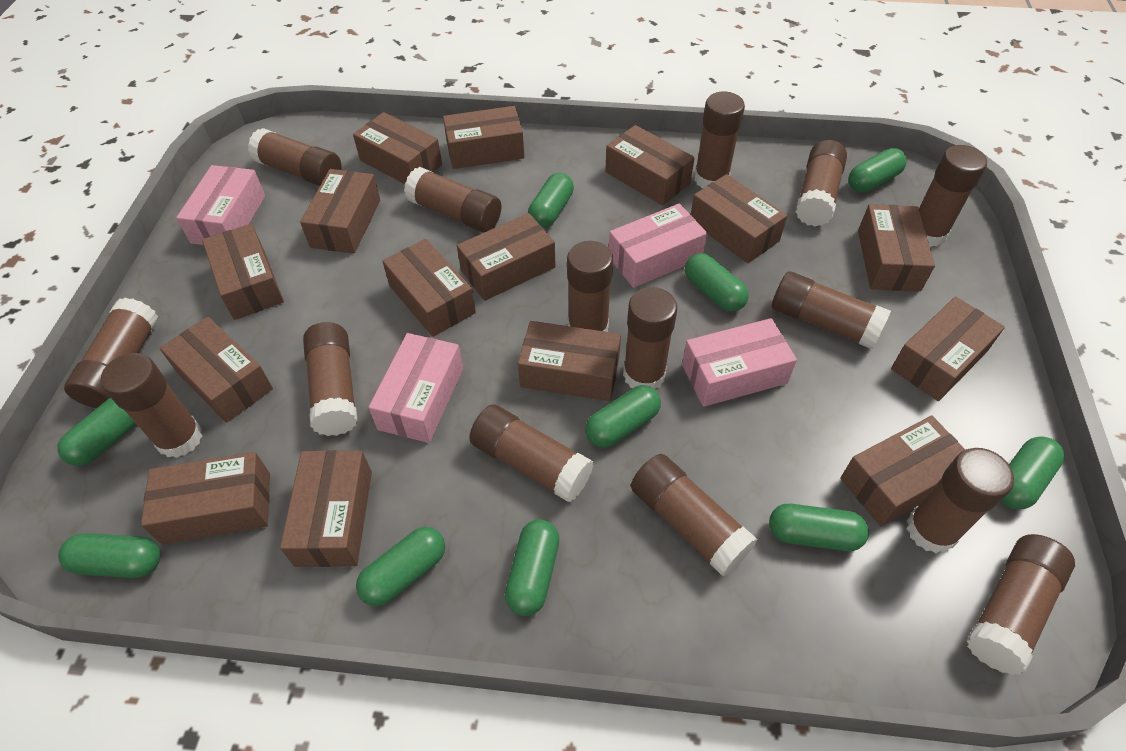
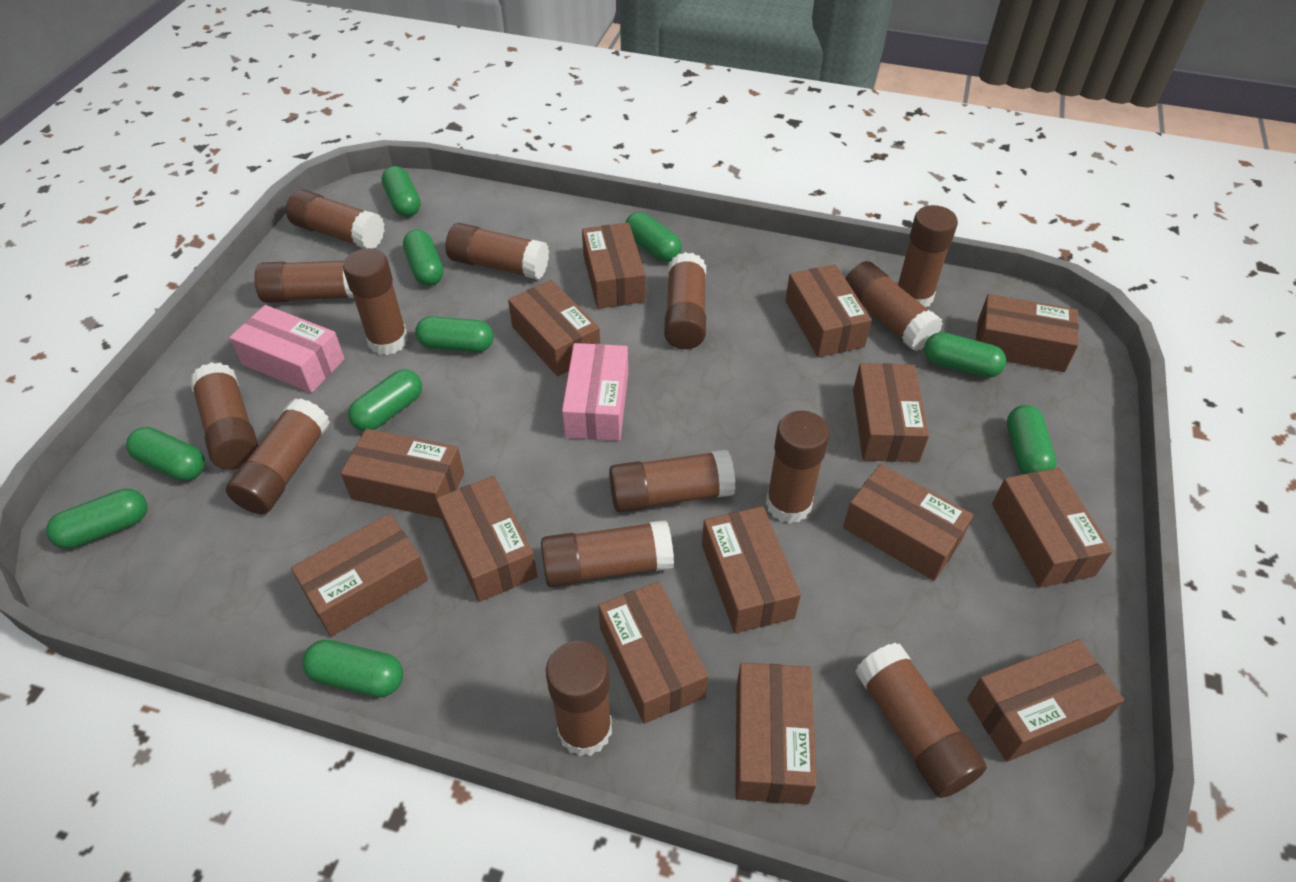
brown box: 15 -> 14
brown glue stick: 15 -> 14
pink box: 4 -> 2

